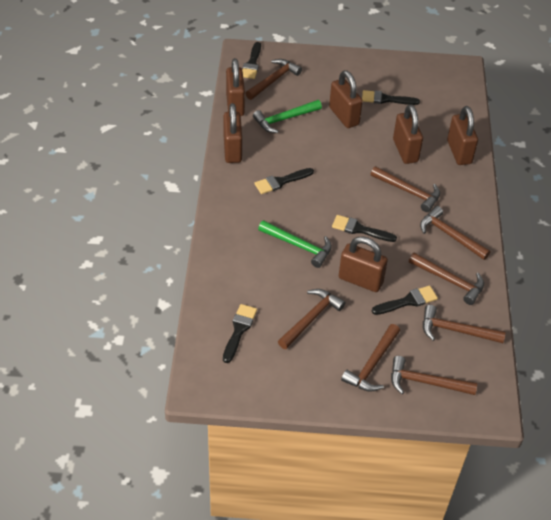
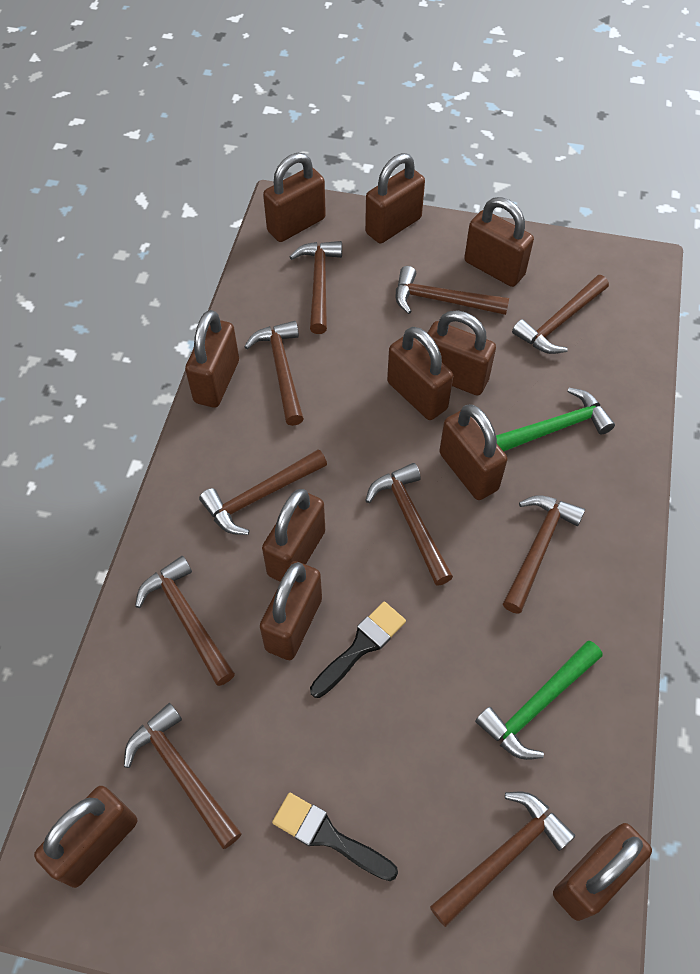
black brush: 6 -> 2
brown hammer: 8 -> 10
brown padlock: 6 -> 11

